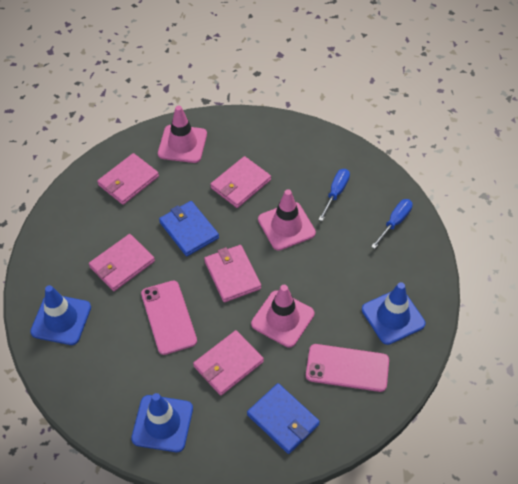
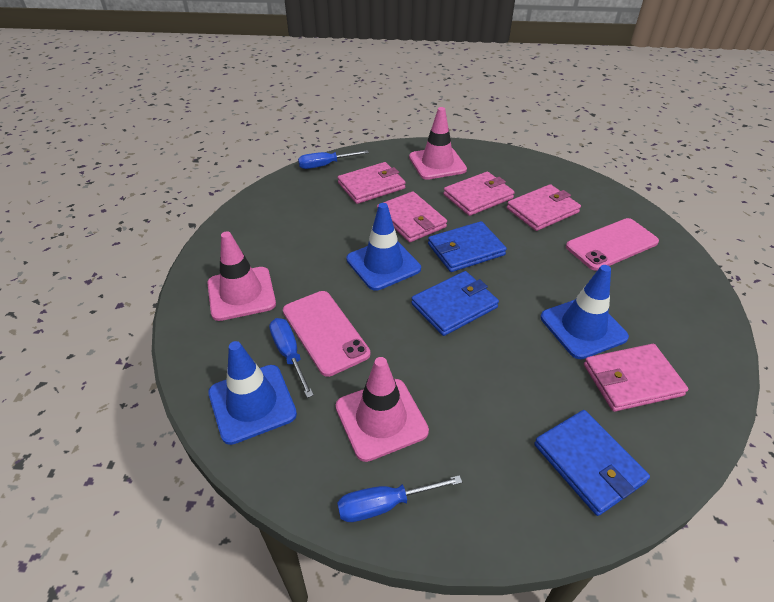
blue screwdriver: 2 -> 3
blue wallet: 2 -> 3

